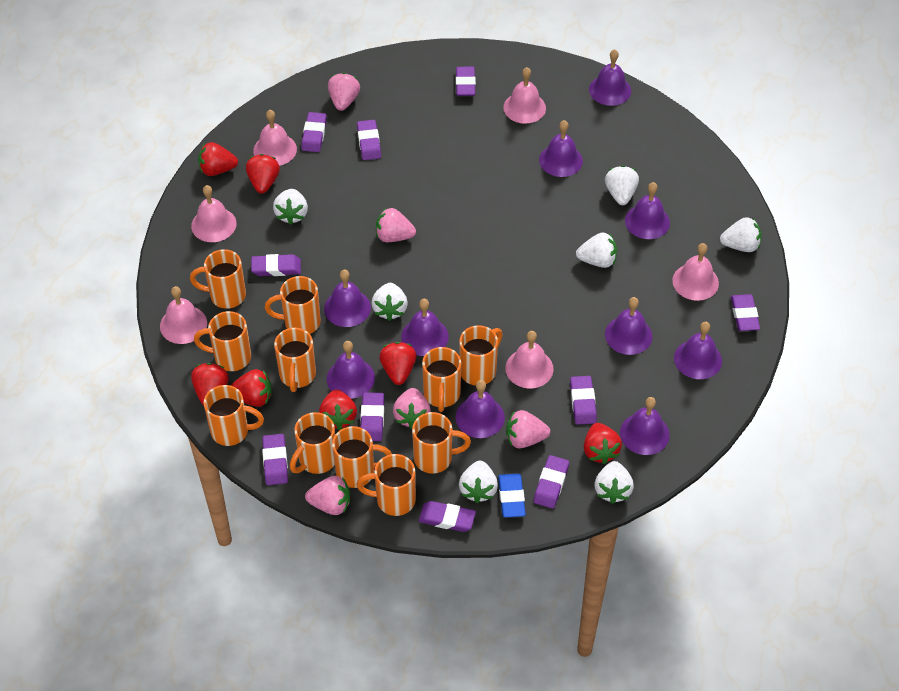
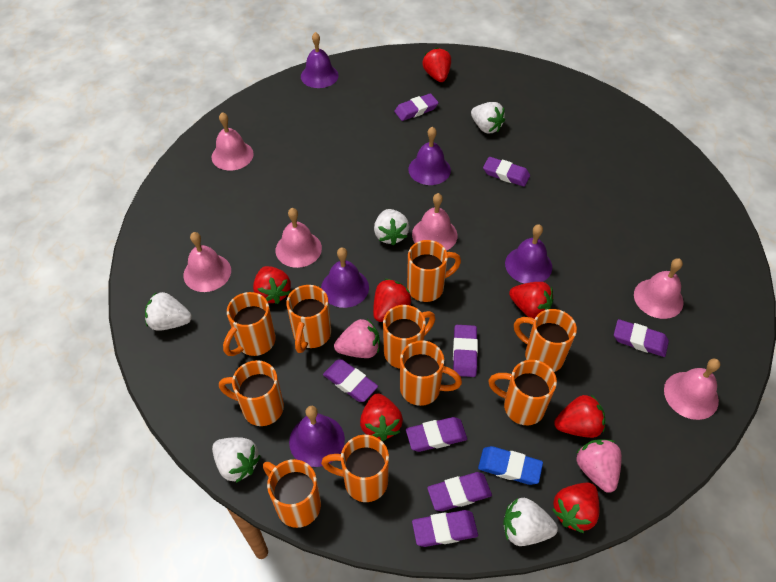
orange mug: 11 -> 10
pink strawberry: 5 -> 2
purple bell: 10 -> 5
purple eraser: 10 -> 8
white strawberry: 7 -> 5

